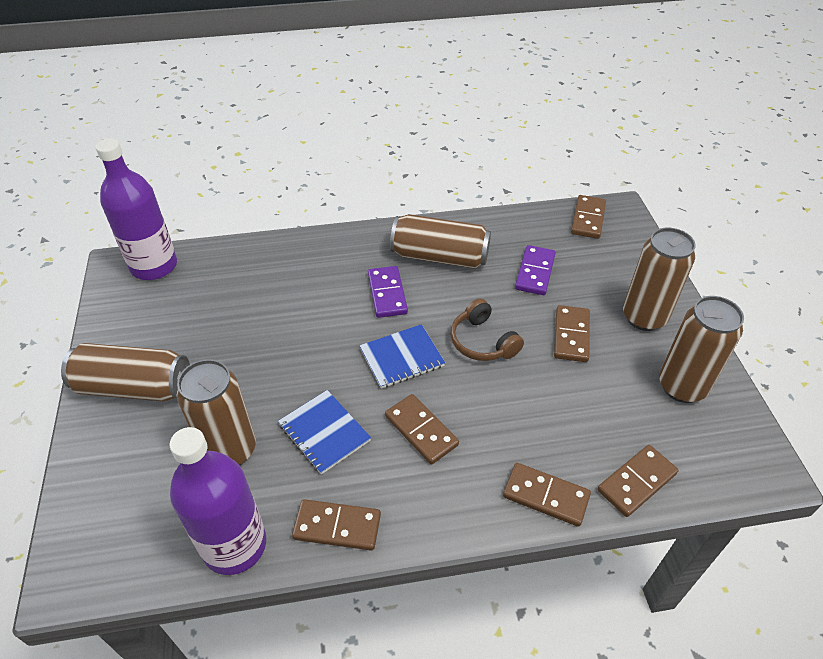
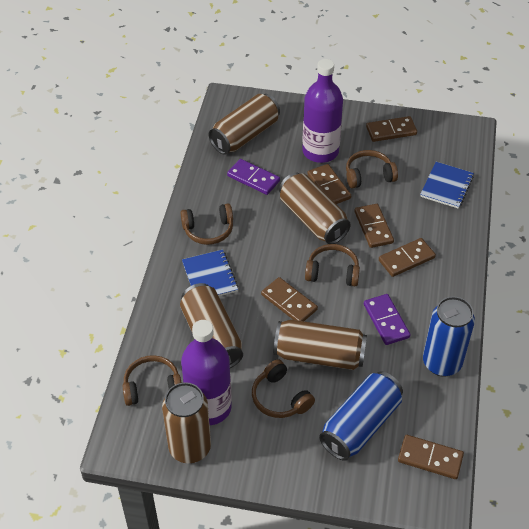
blue can: 0 -> 2
brown headphones: 1 -> 5

